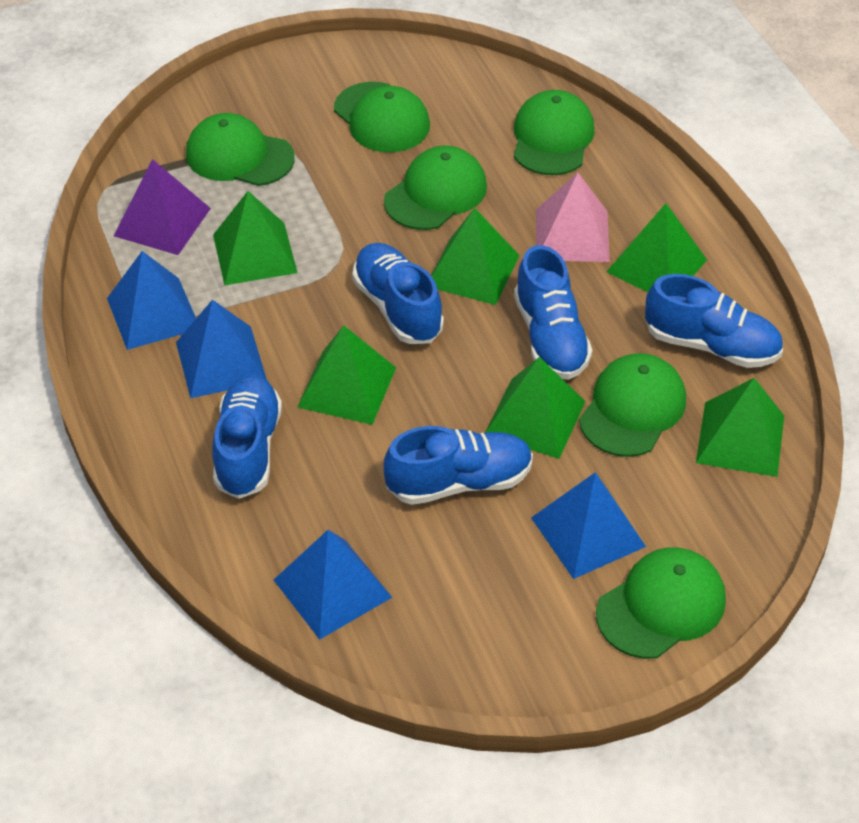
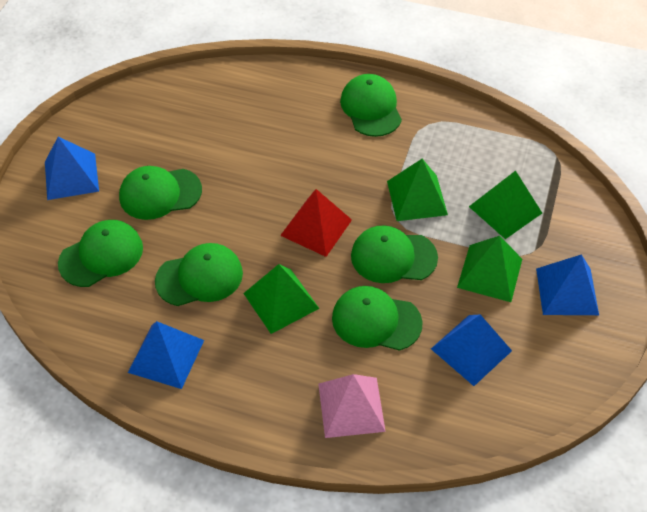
blue shoe: 5 -> 0
green pyramid: 6 -> 4
purple pyramid: 1 -> 0
red pyramid: 0 -> 1

